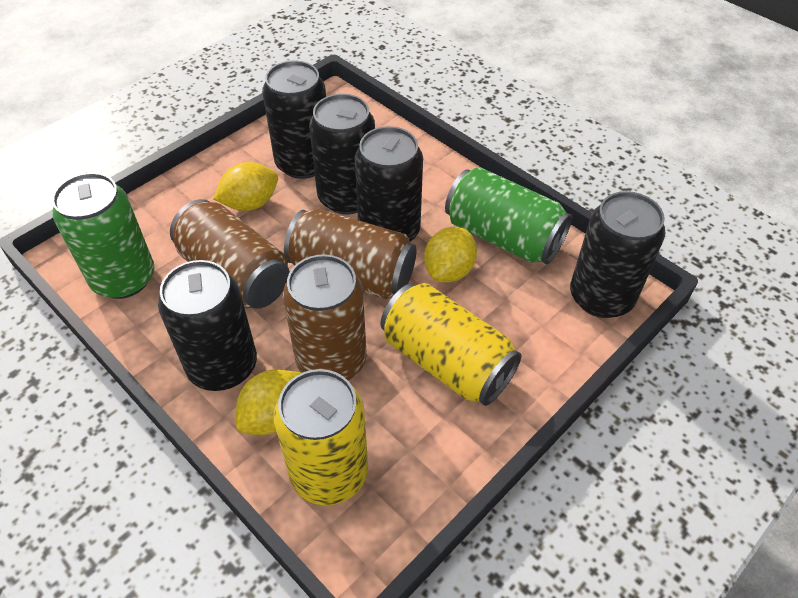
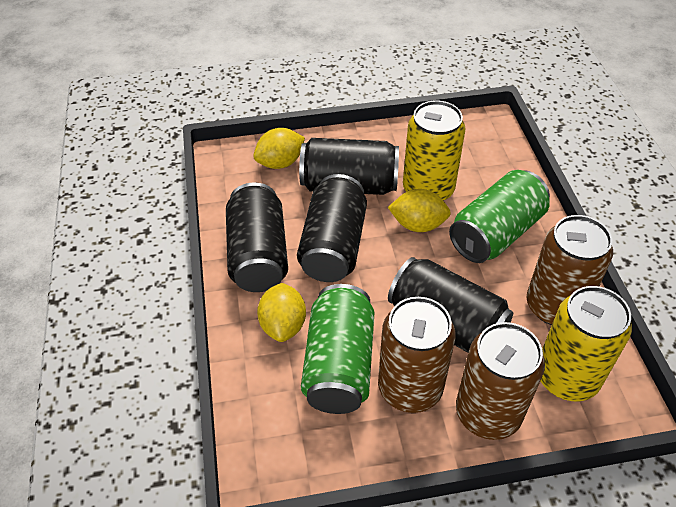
black can: 5 -> 4

